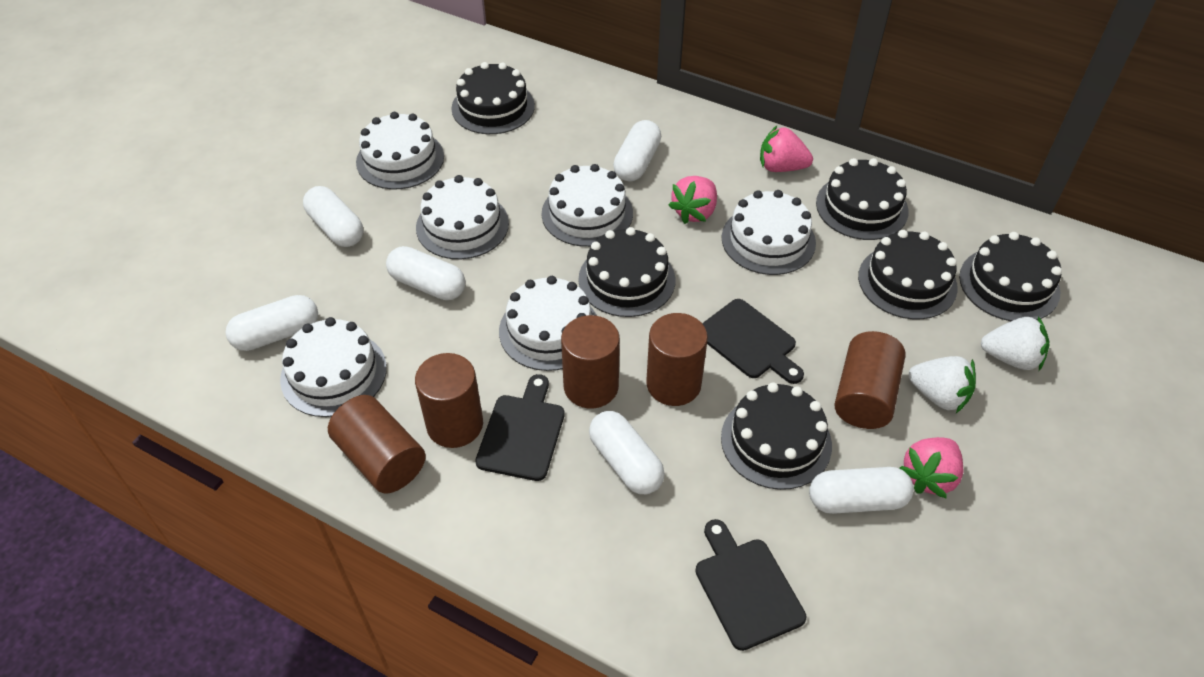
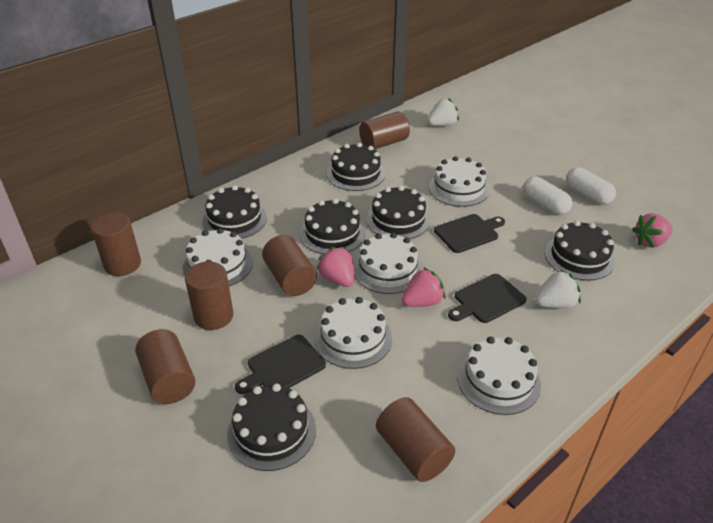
brown cylinder: 5 -> 6
white cake: 6 -> 5
white capsule: 6 -> 2

